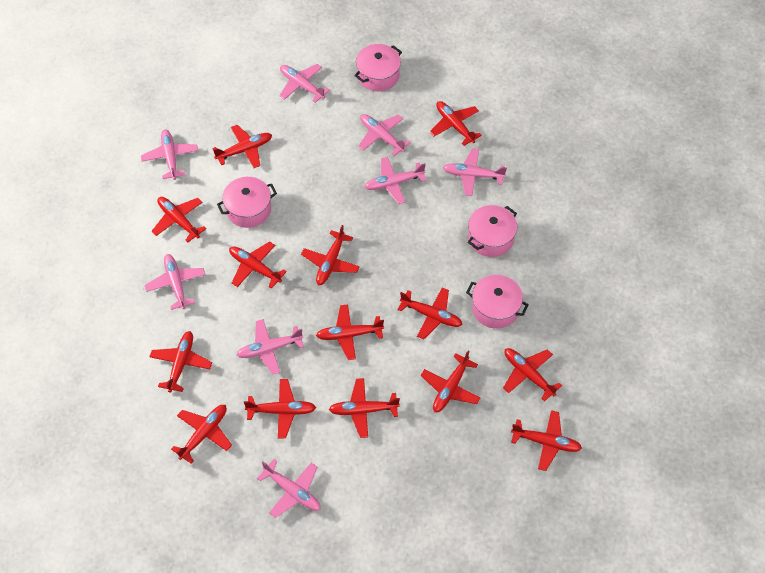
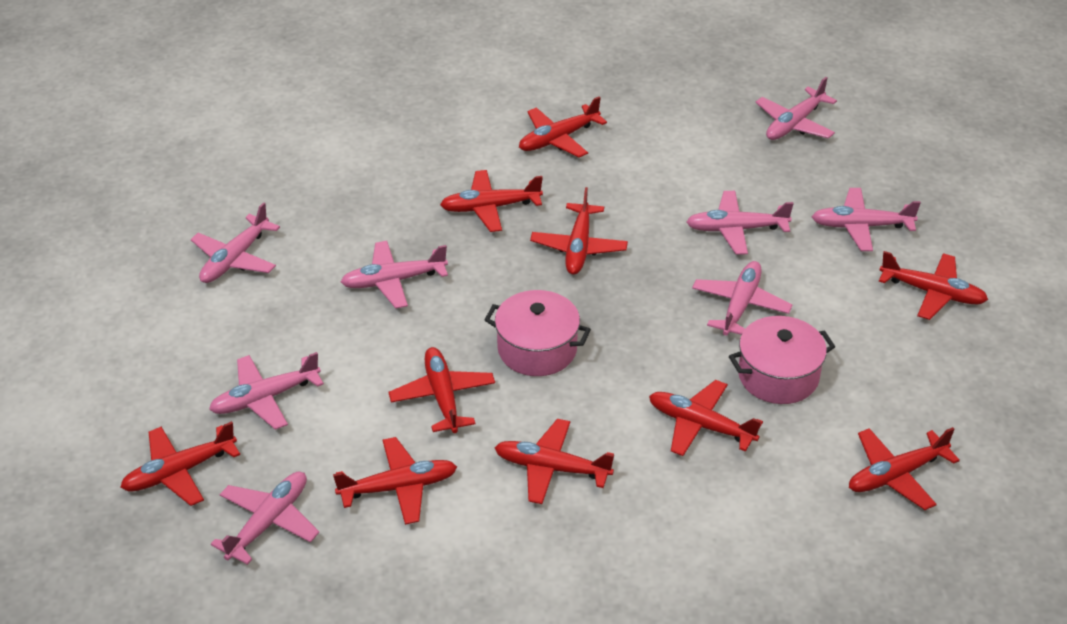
pink pot: 4 -> 2
red plane: 14 -> 10

